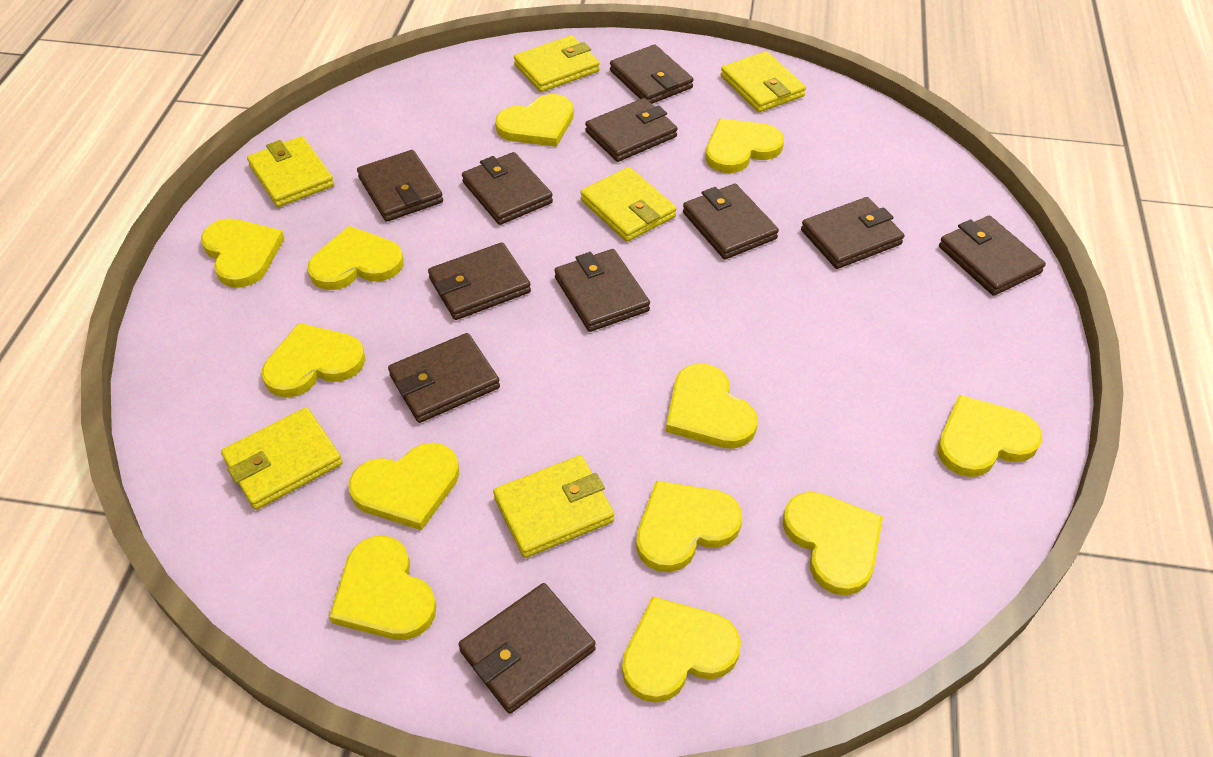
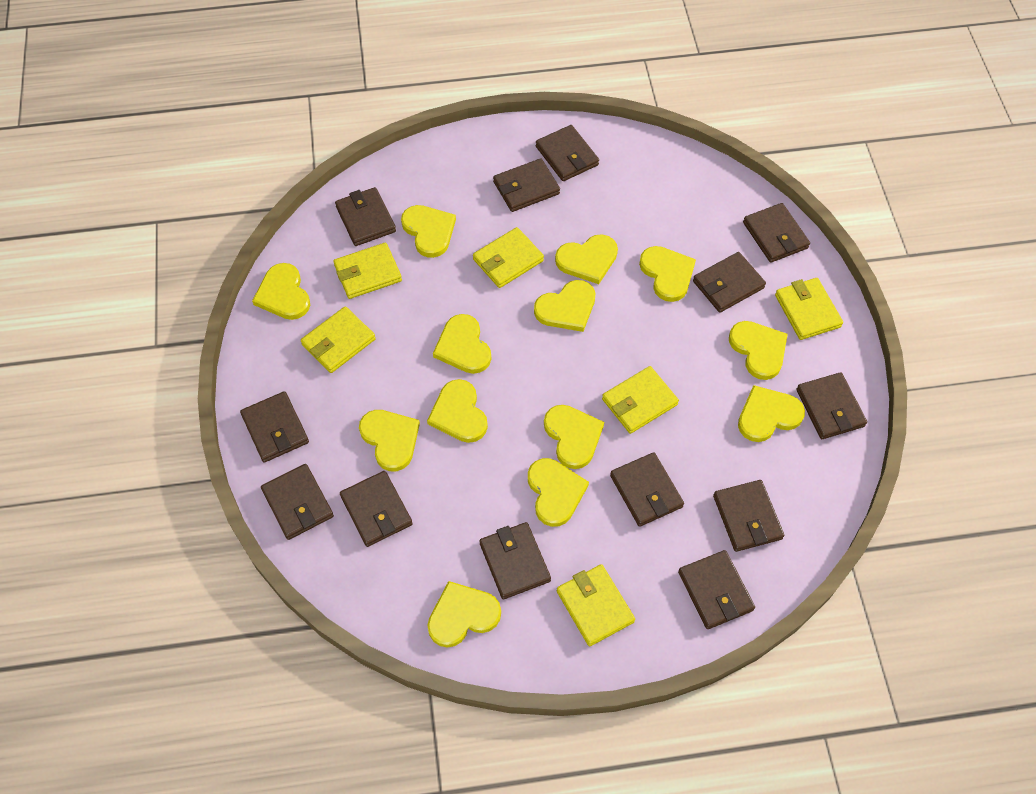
brown wallet: 11 -> 13
yellow heart: 12 -> 13

